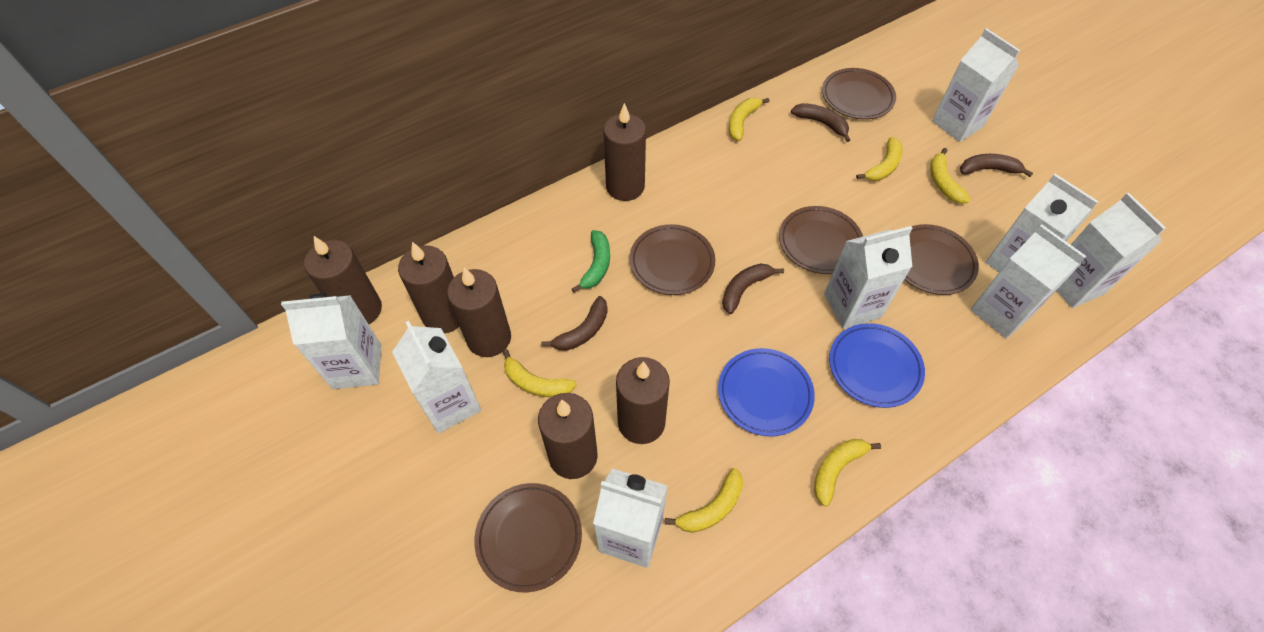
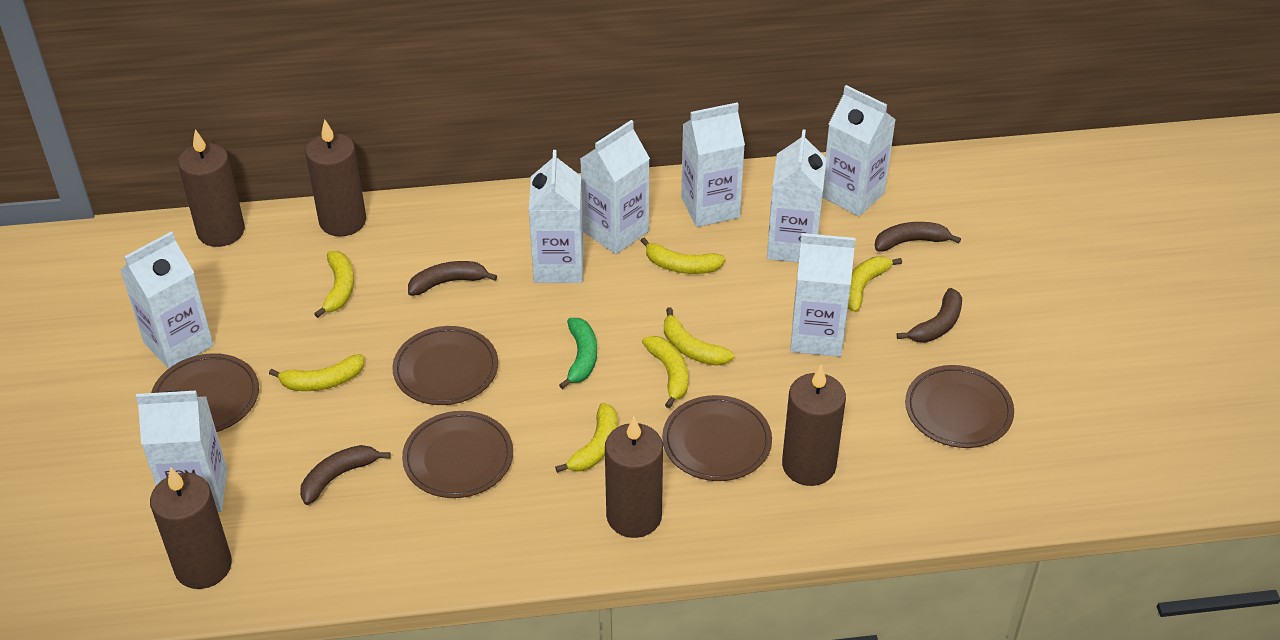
blue plate: 2 -> 0
brown candle: 6 -> 5
yellow banana: 6 -> 7

